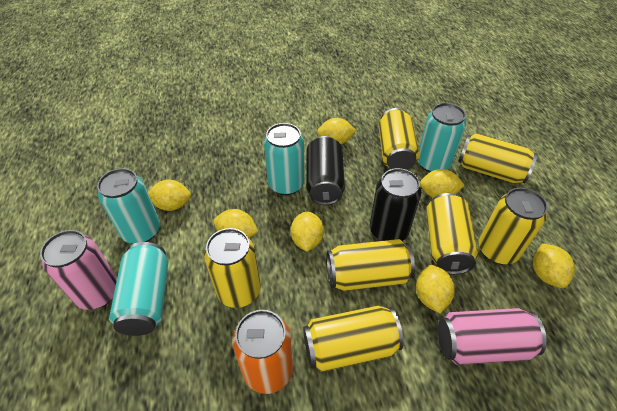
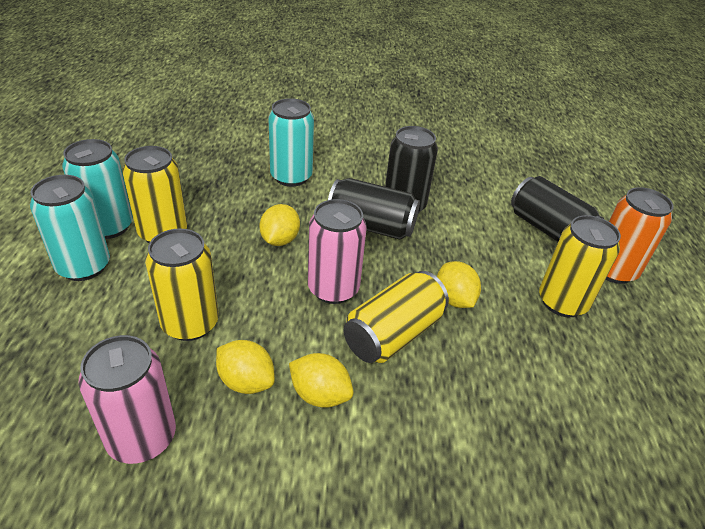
black can: 2 -> 3
turquoise can: 4 -> 3
yellow can: 7 -> 4
yellow lemon: 7 -> 4

